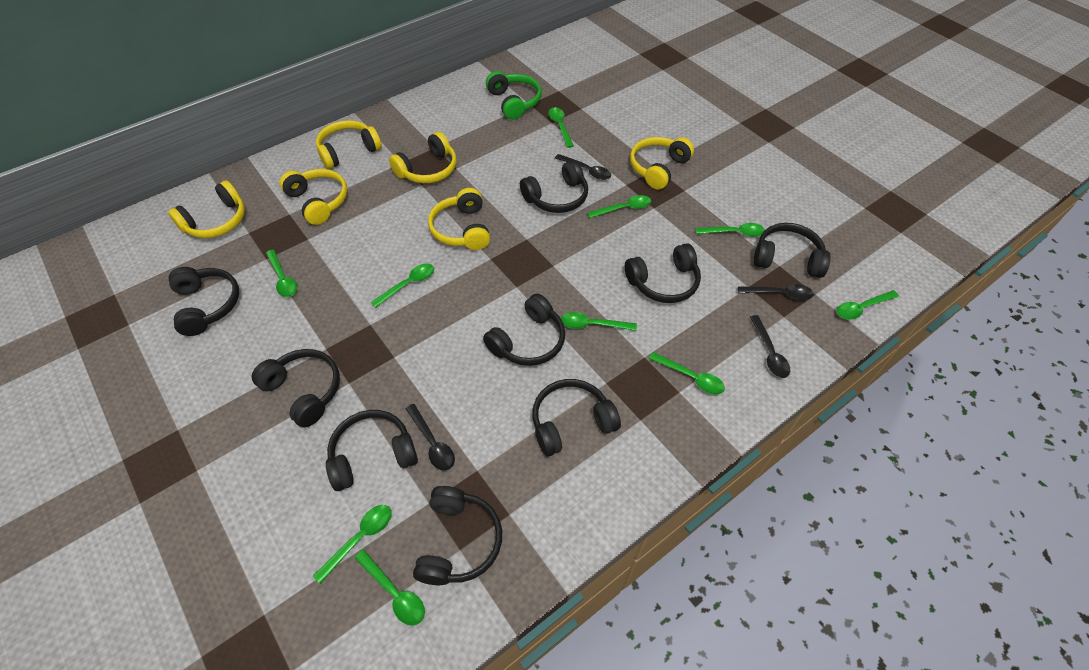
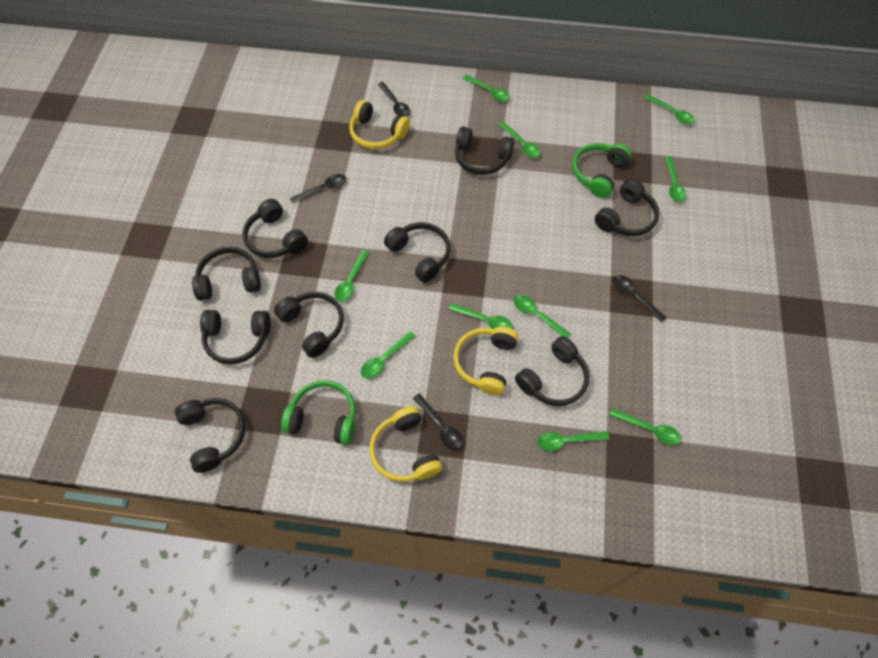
green headphones: 1 -> 2
yellow headphones: 6 -> 3

